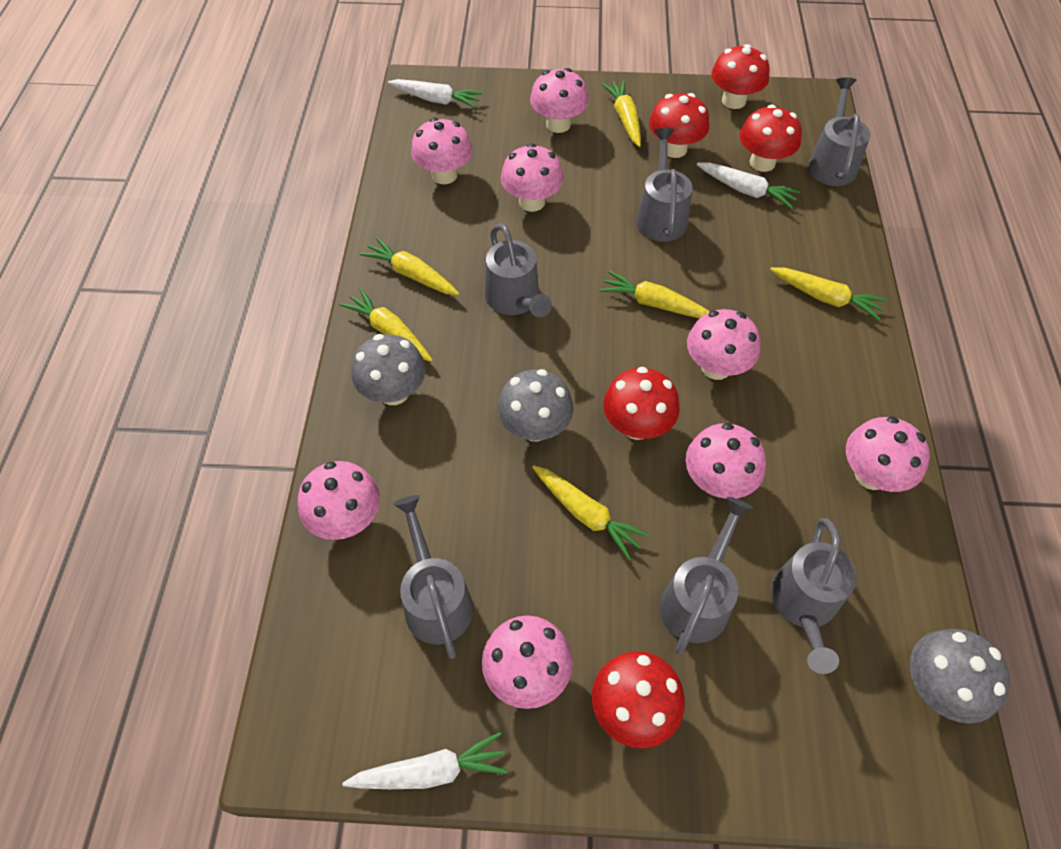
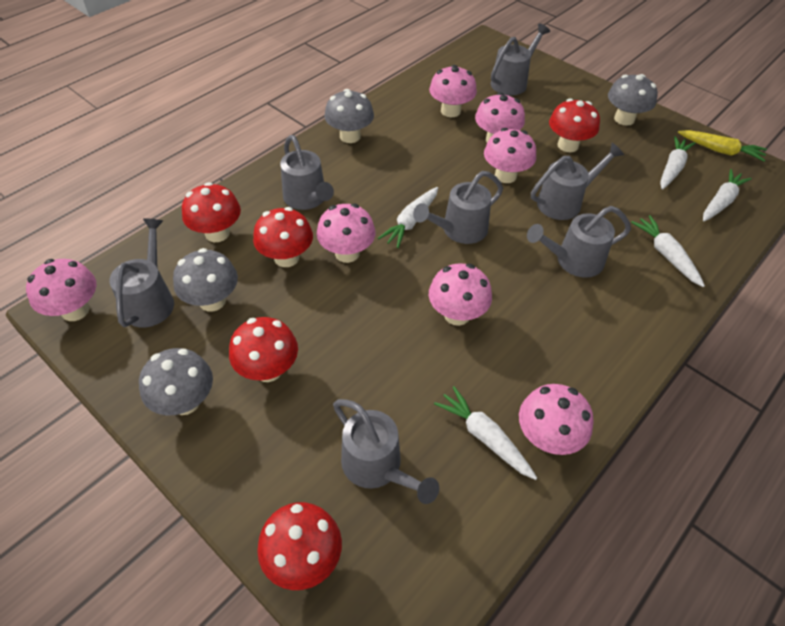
grey mushroom: 3 -> 4
grey watering can: 6 -> 7
pink mushroom: 8 -> 7
white carrot: 3 -> 5
yellow carrot: 6 -> 1

